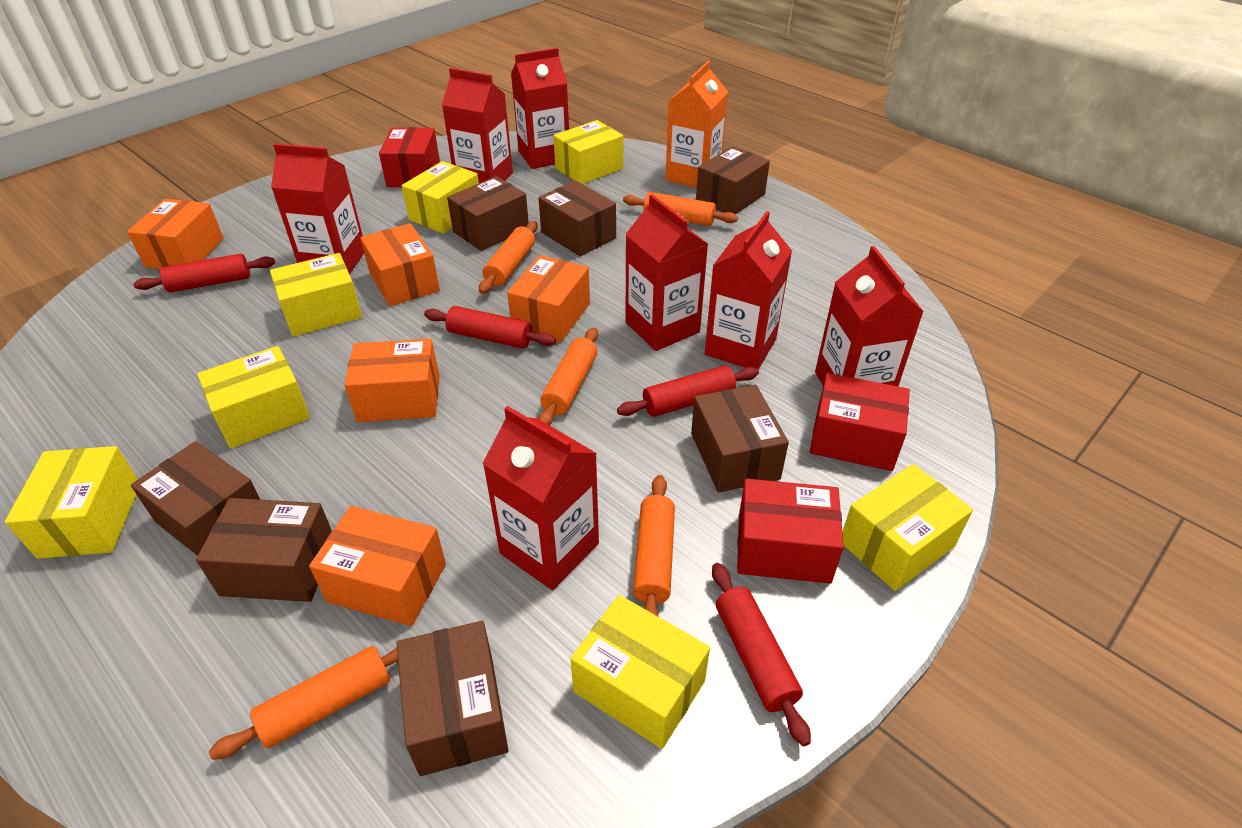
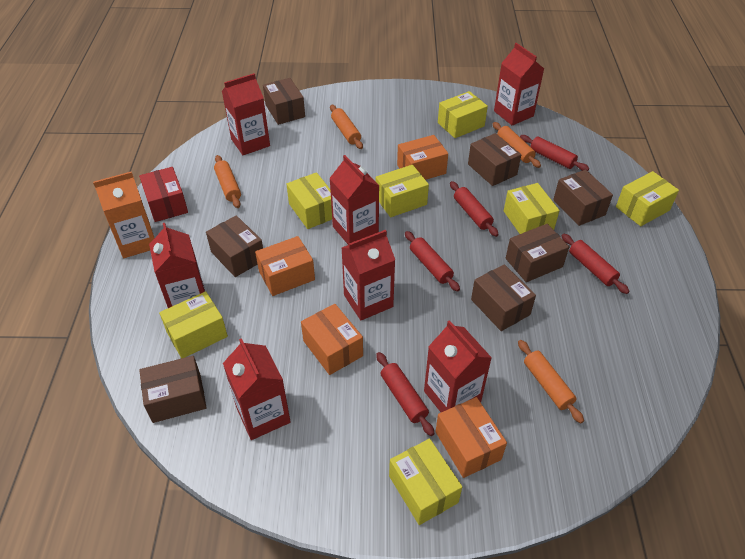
orange box: 5 -> 4
orange rolling pin: 5 -> 4
red box: 3 -> 1
red rolling pin: 4 -> 5

